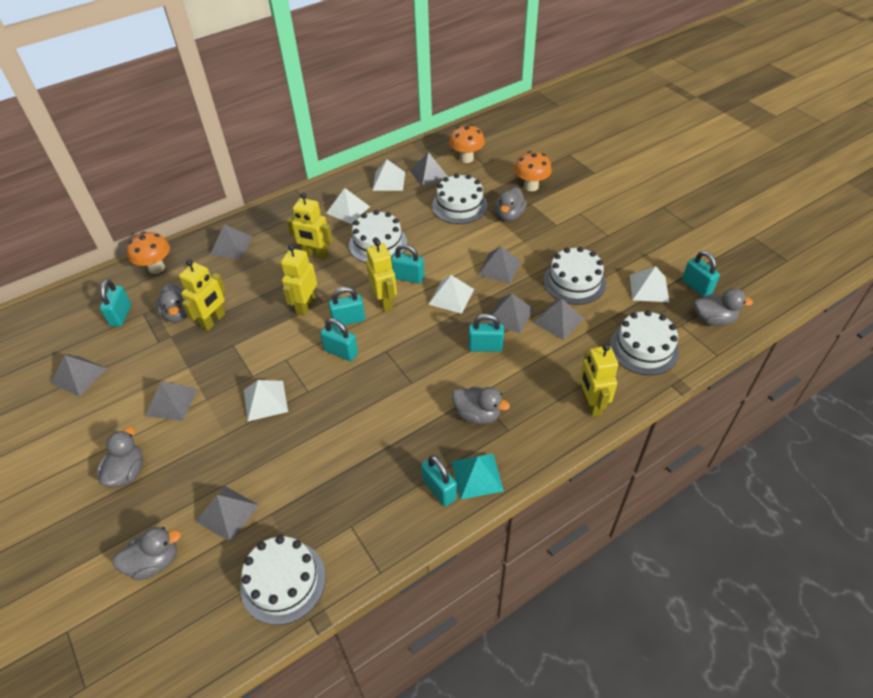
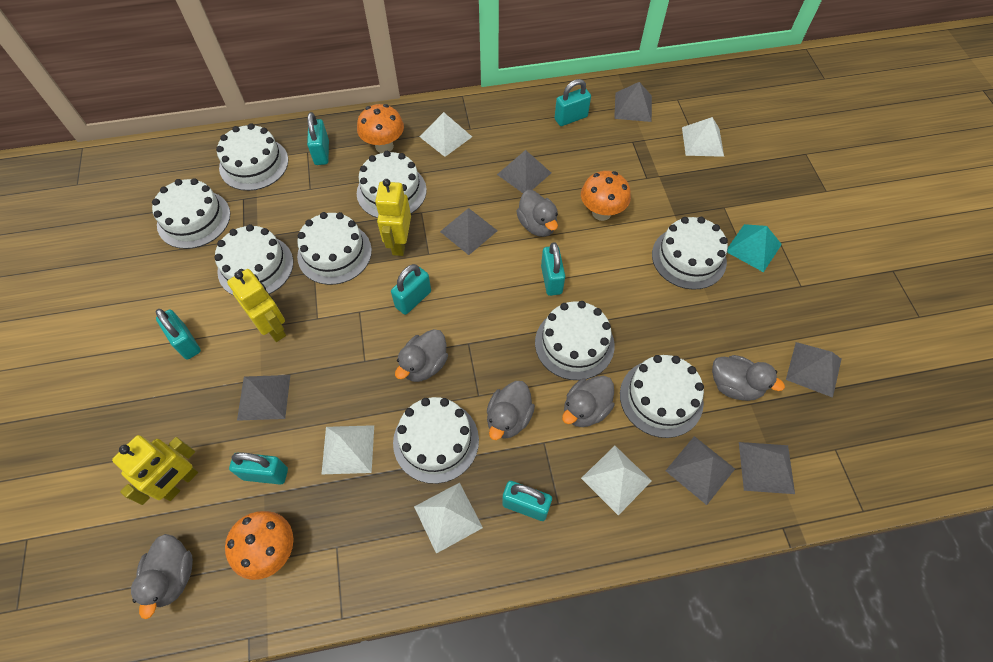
grey pyramid: 8 -> 7
white cake: 5 -> 9
yellow robot: 5 -> 3

